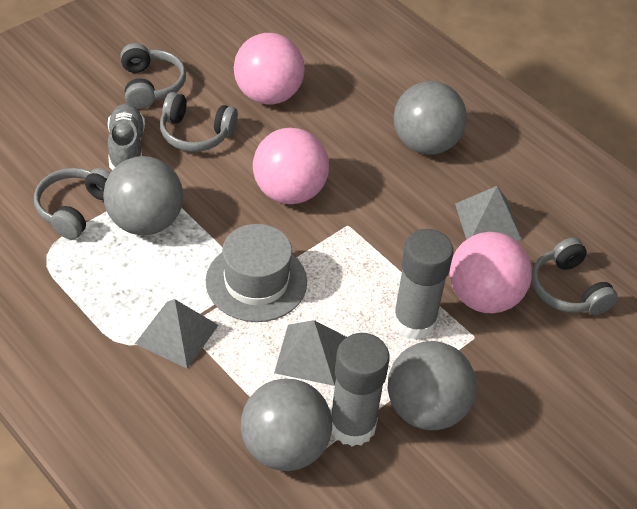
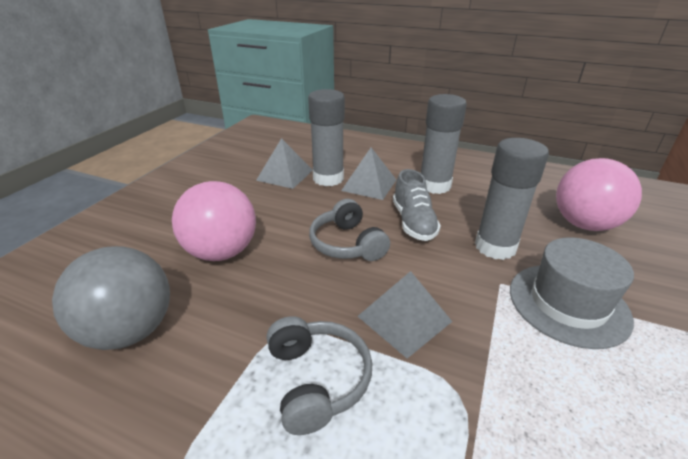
grey ball: 4 -> 1
grey glue stick: 2 -> 3
grey headphones: 4 -> 2
pink ball: 3 -> 2

